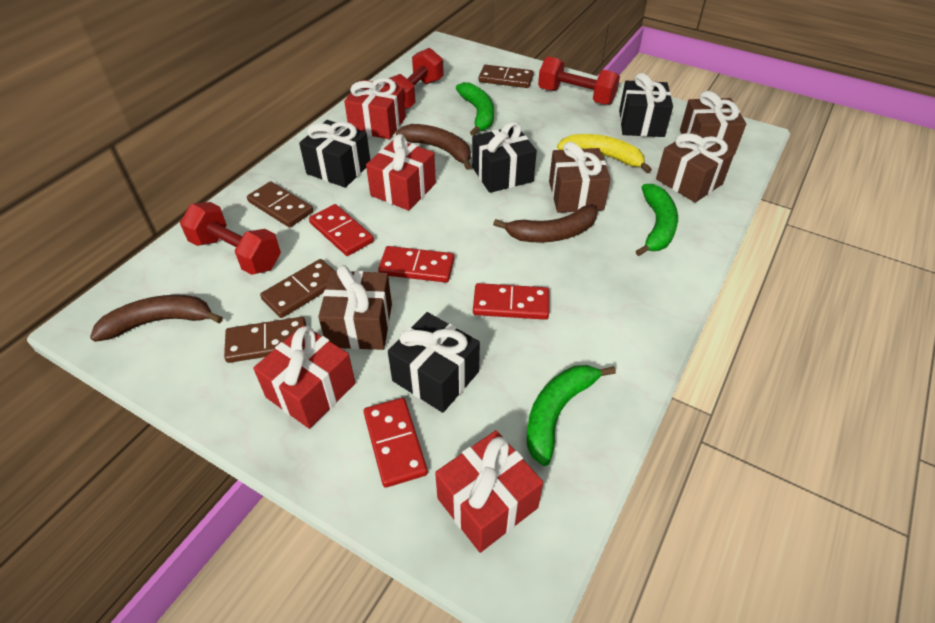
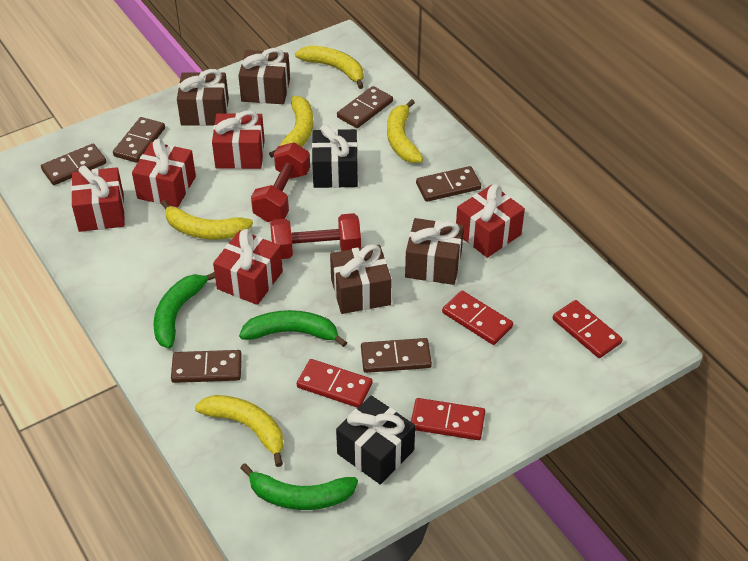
black gift: 4 -> 2
brown banana: 3 -> 0
brown domino: 4 -> 6
red dumbbell: 3 -> 2
red gift: 4 -> 5
yellow banana: 1 -> 5

